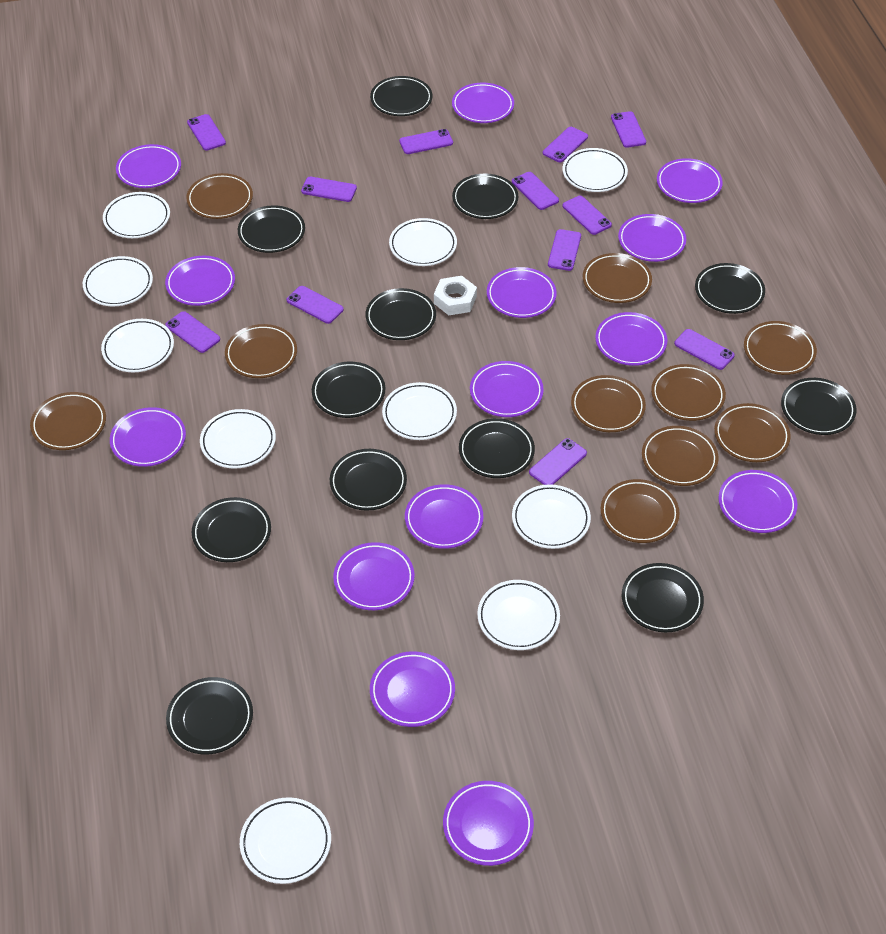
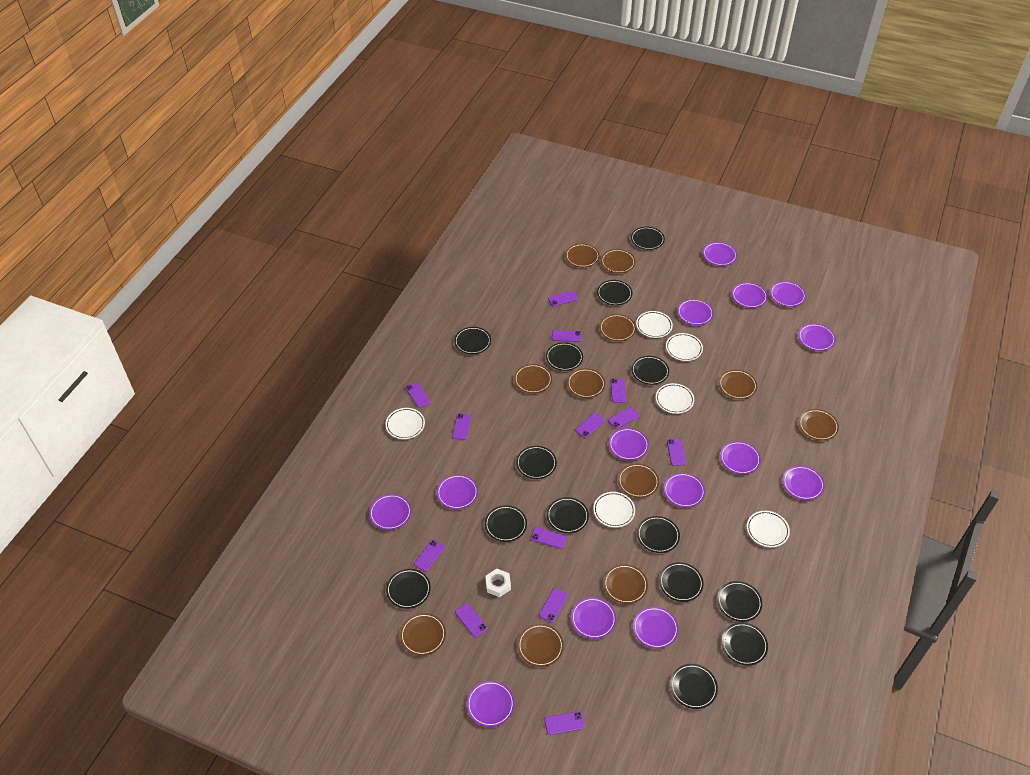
black plate: 12 -> 14
brown plate: 10 -> 11
purple phone: 12 -> 13
white plate: 10 -> 6

